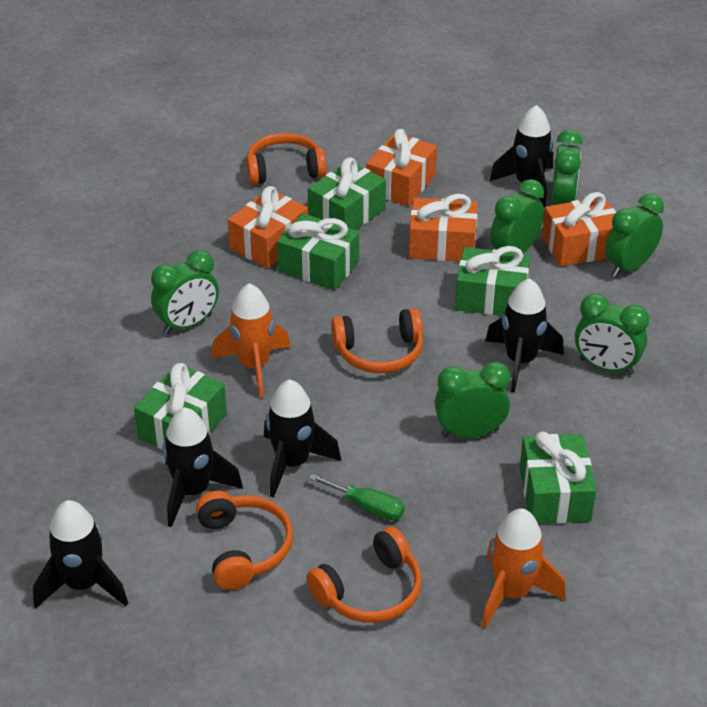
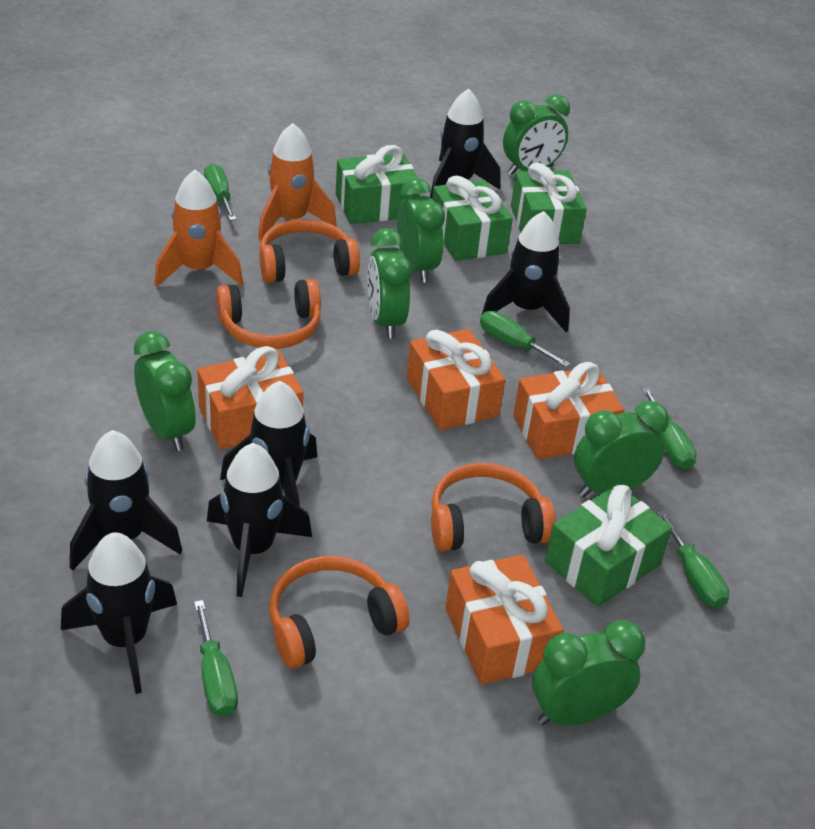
black rocket: 5 -> 6
green gift: 5 -> 4
green screwdriver: 1 -> 5

